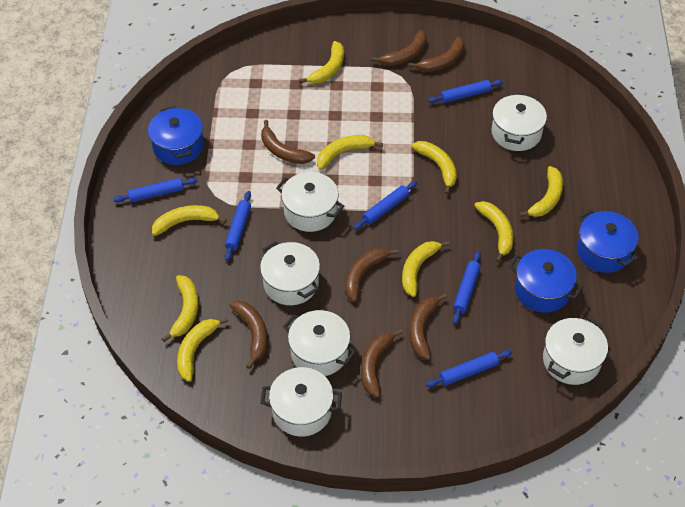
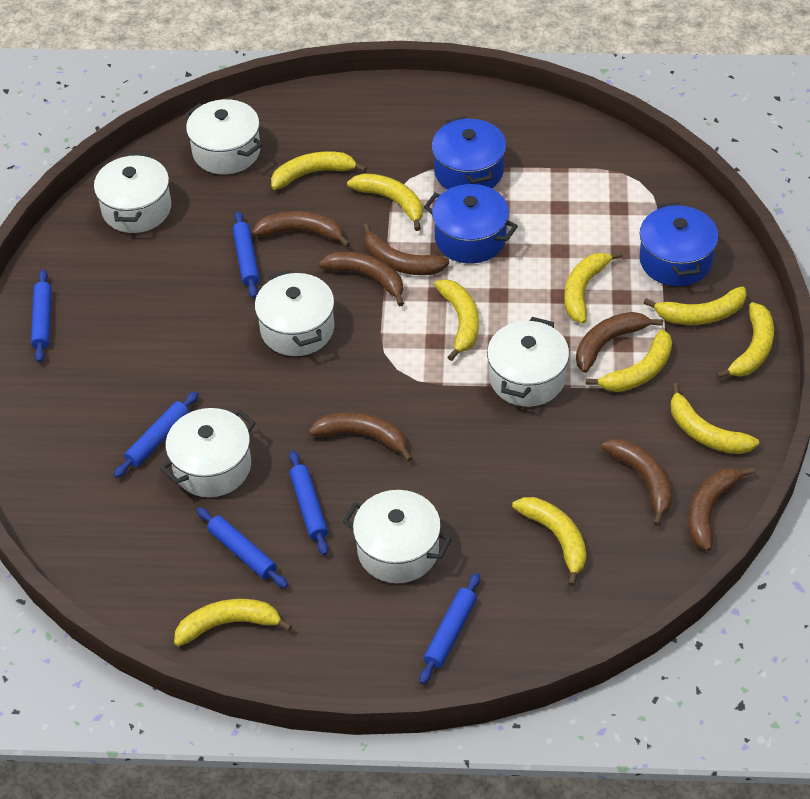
yellow banana: 9 -> 10

